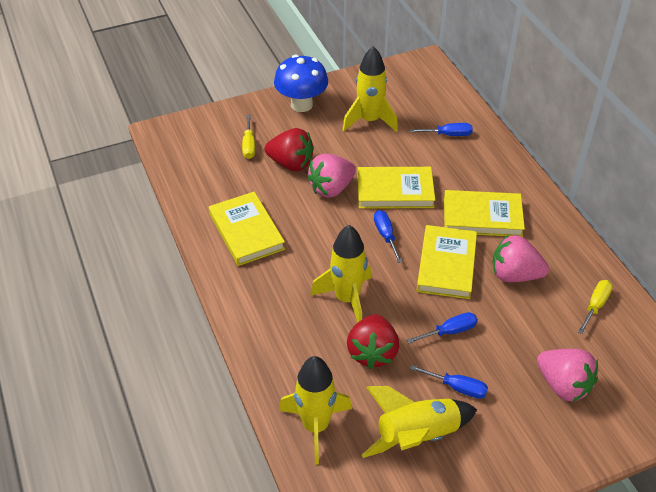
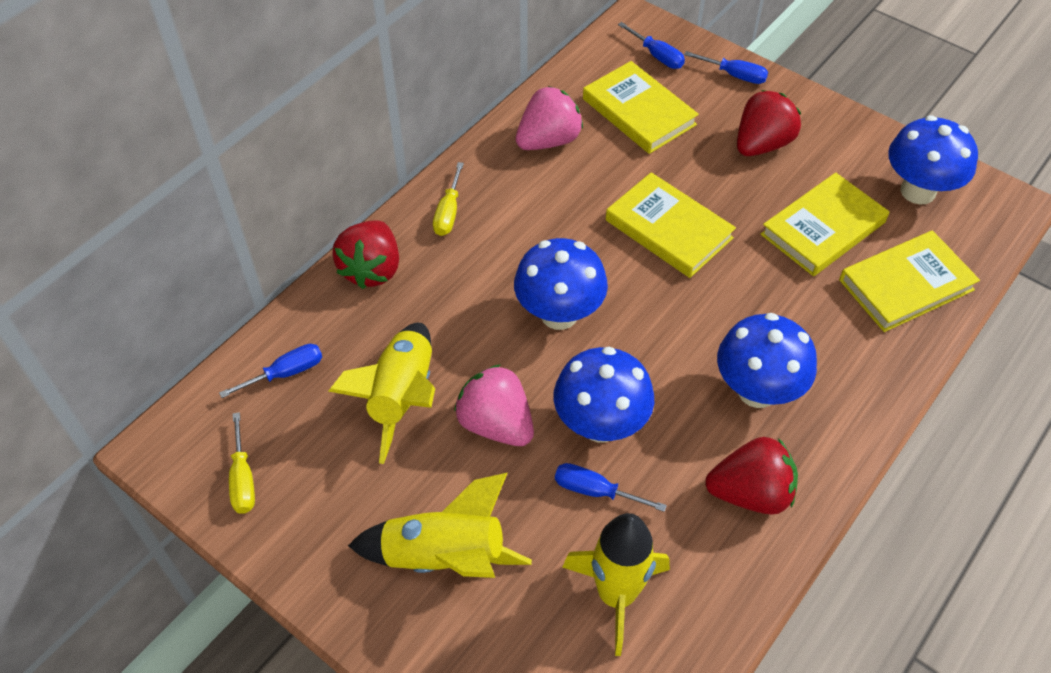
blue mushroom: 1 -> 4
pink strawberry: 3 -> 2
red strawberry: 2 -> 3
yellow rocket: 4 -> 3

